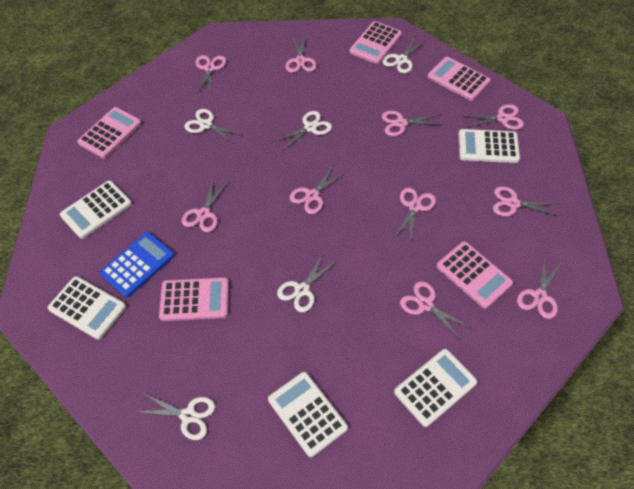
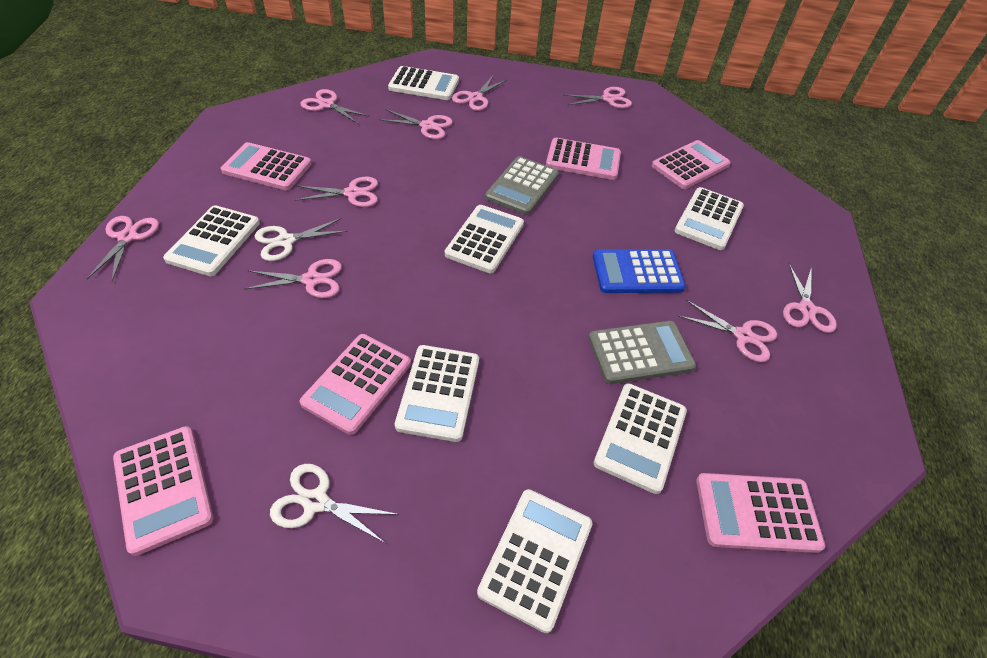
grey calculator: 0 -> 2
pink calculator: 5 -> 6
pink scissors: 10 -> 9
white calculator: 5 -> 7
white scissors: 5 -> 2

